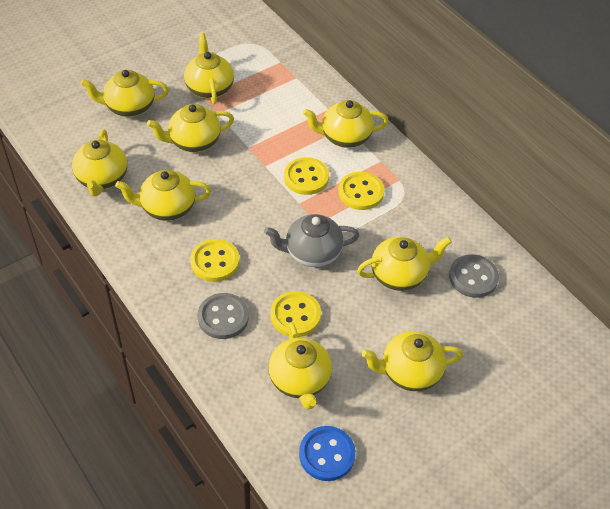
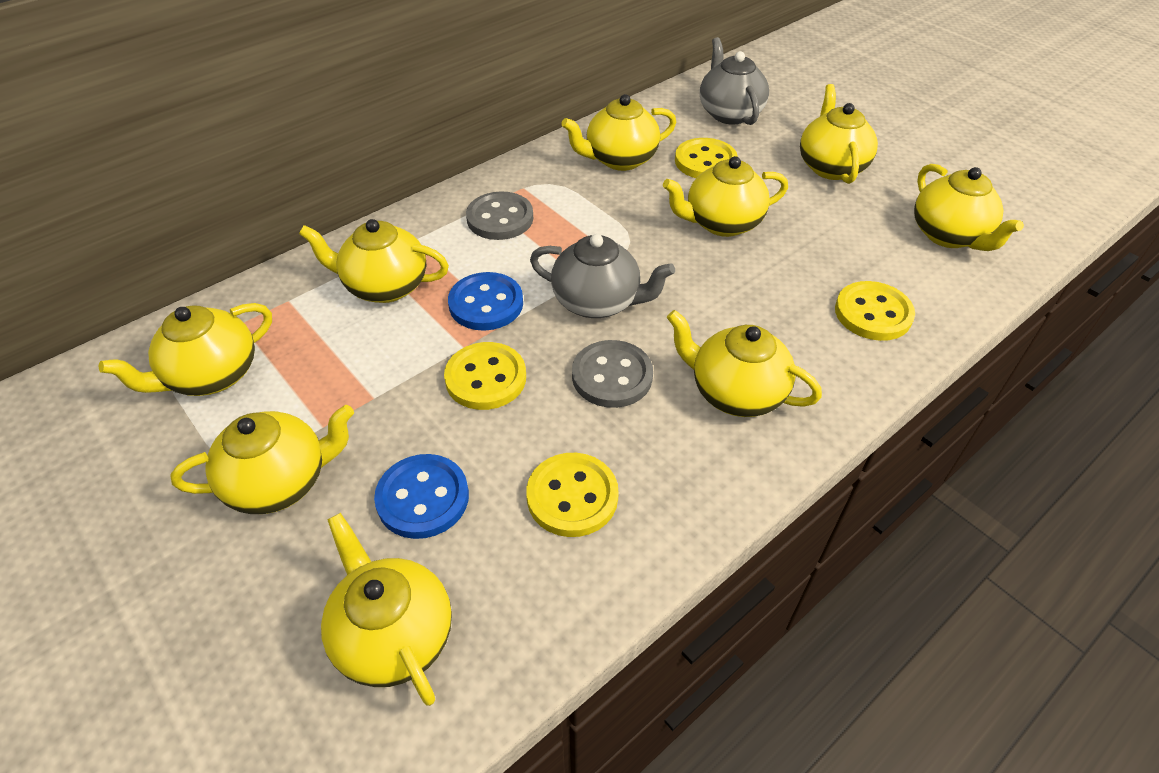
blue button: 1 -> 2
grey teapot: 1 -> 2

